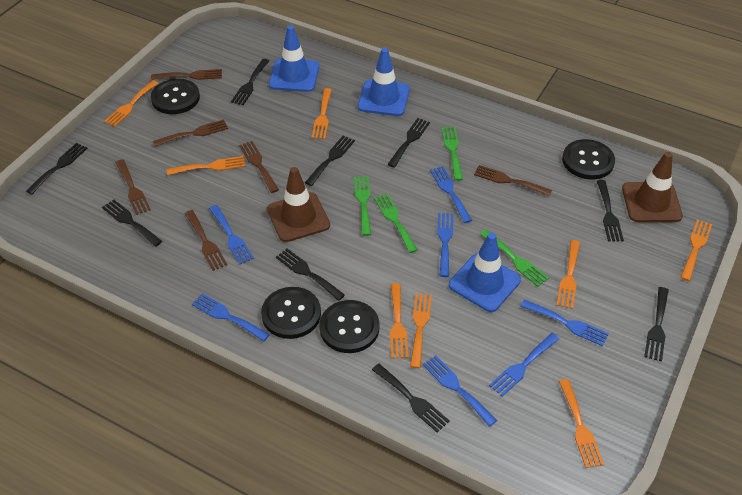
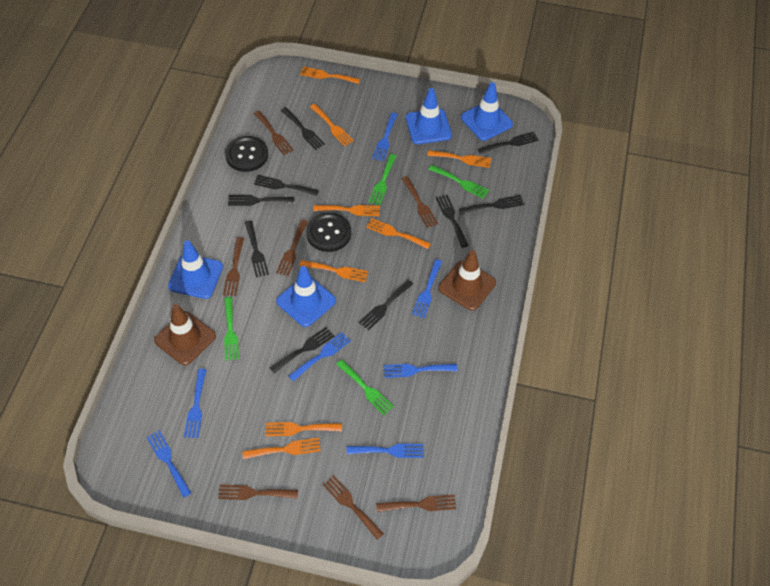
black button: 4 -> 2
blue traffic cone: 3 -> 4
brown fork: 6 -> 7

